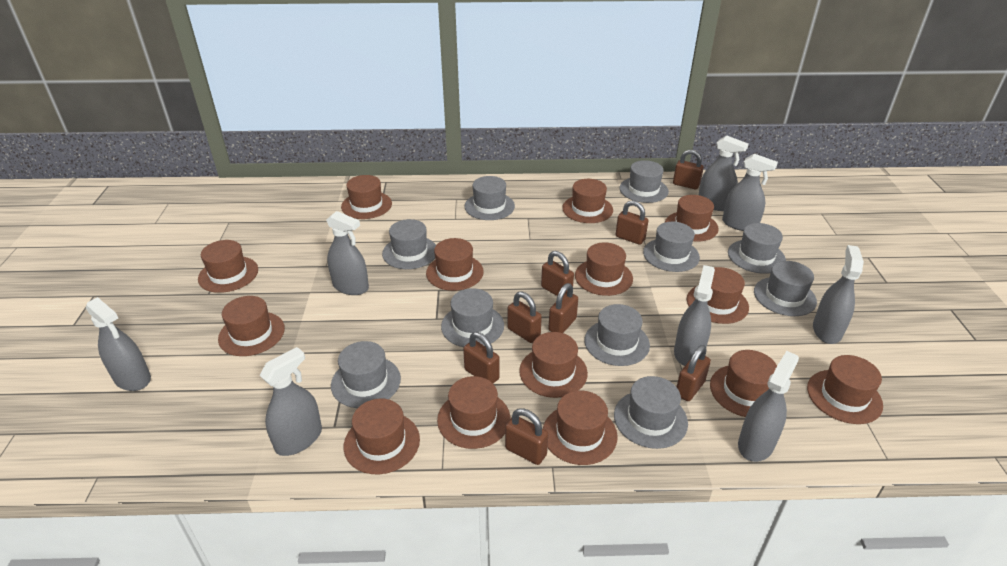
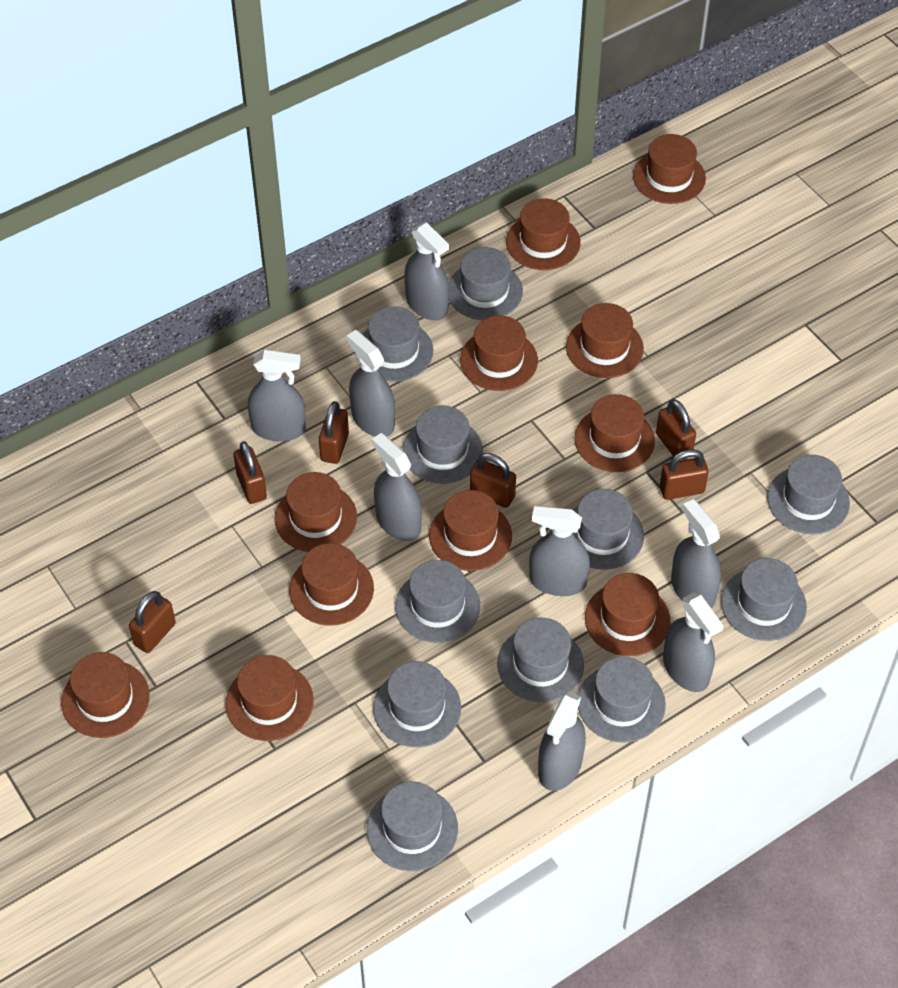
brown hat: 14 -> 11
brown padlock: 8 -> 6
grey hat: 10 -> 11

